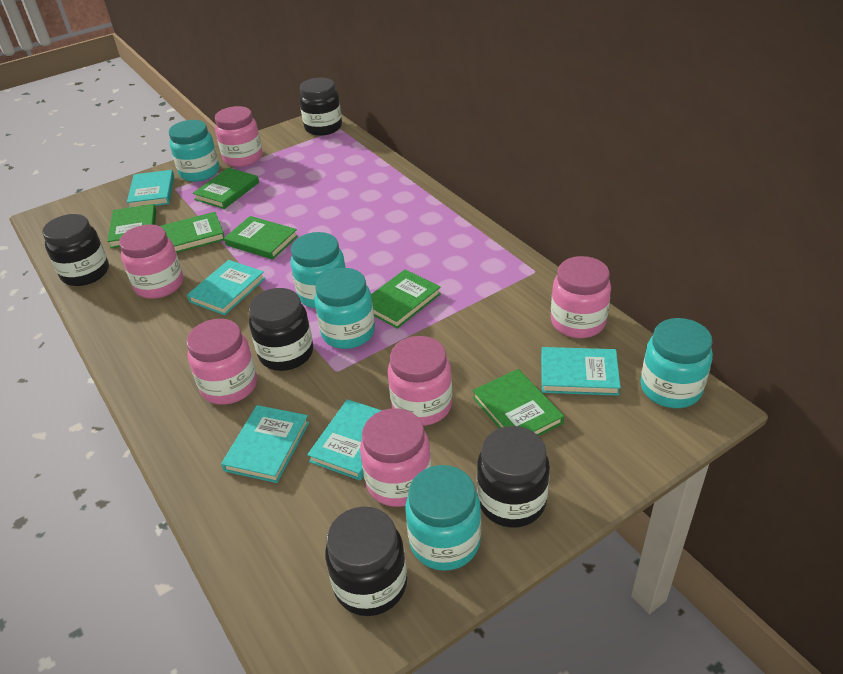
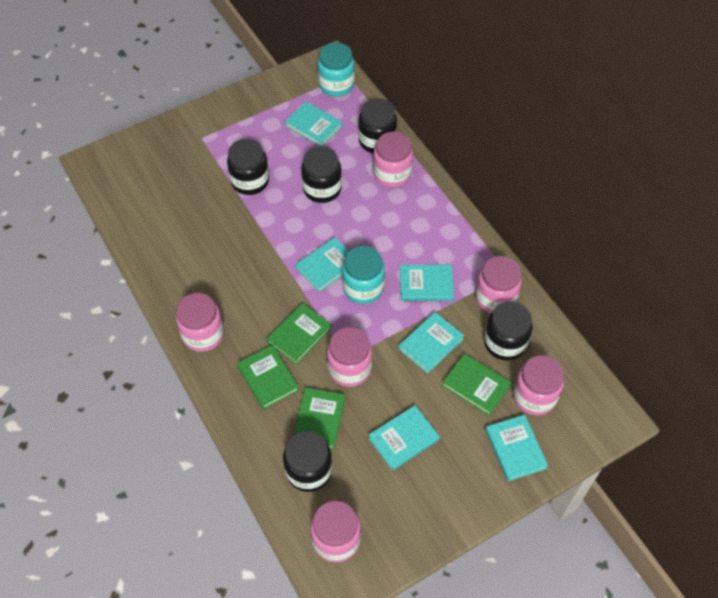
green book: 6 -> 4
turquoise book: 5 -> 6
turquoise jar: 5 -> 2

